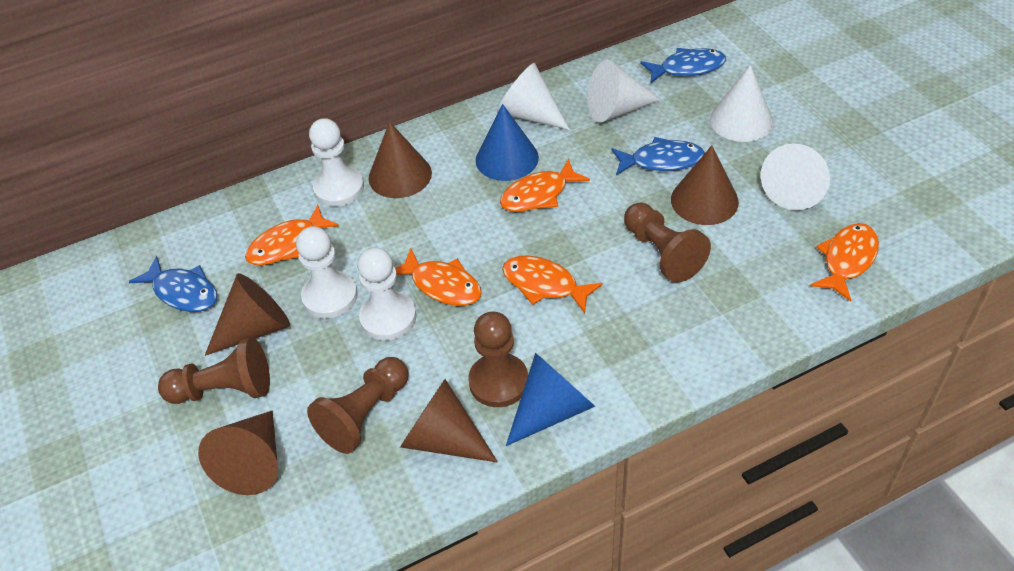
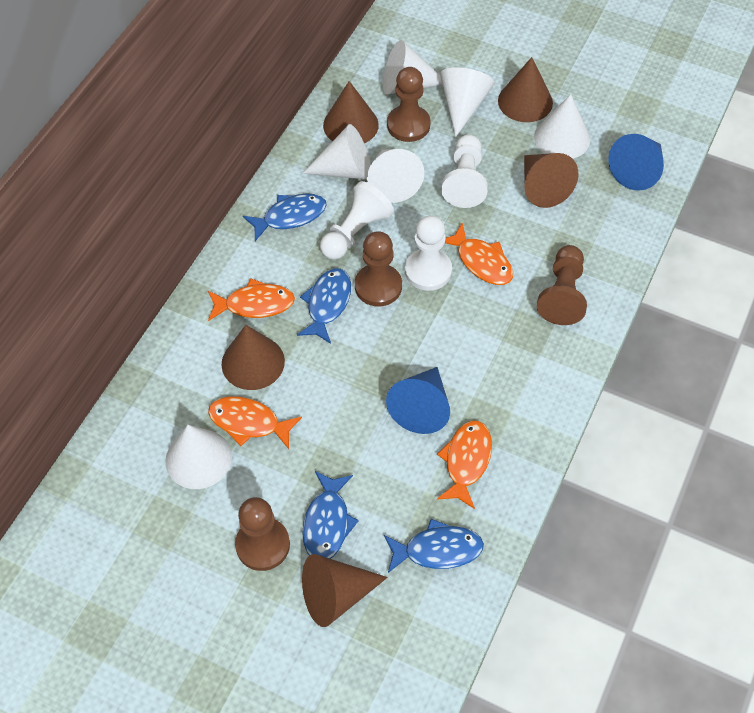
blue fish: 3 -> 4
orange fish: 5 -> 4
white cone: 4 -> 6

